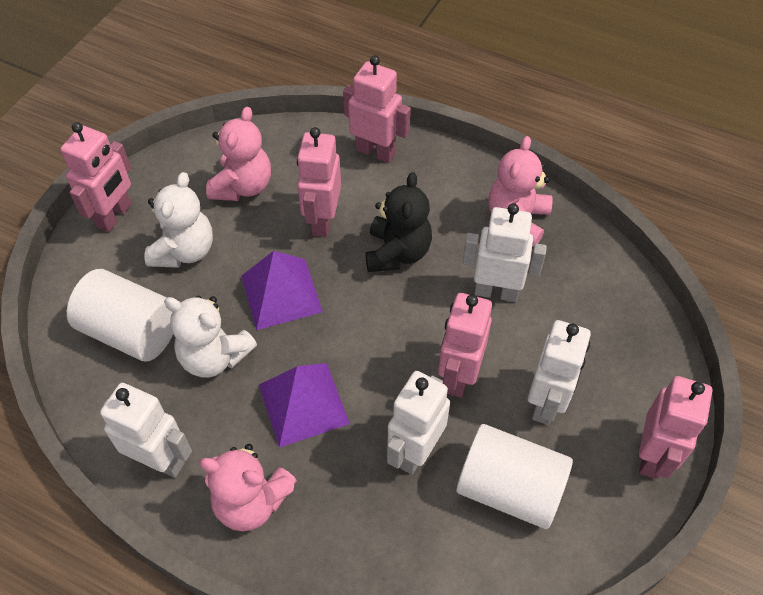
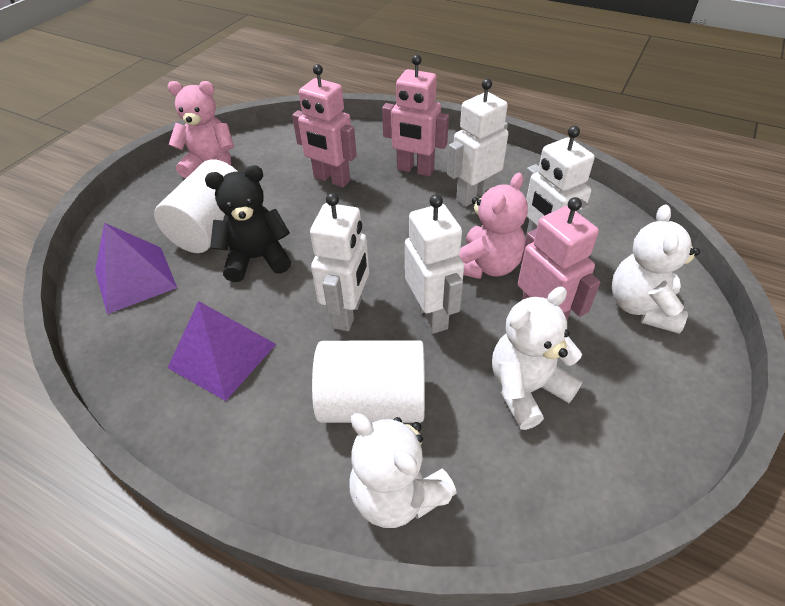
pink robot: 5 -> 3
pink teddy bear: 3 -> 2
white teddy bear: 2 -> 3

